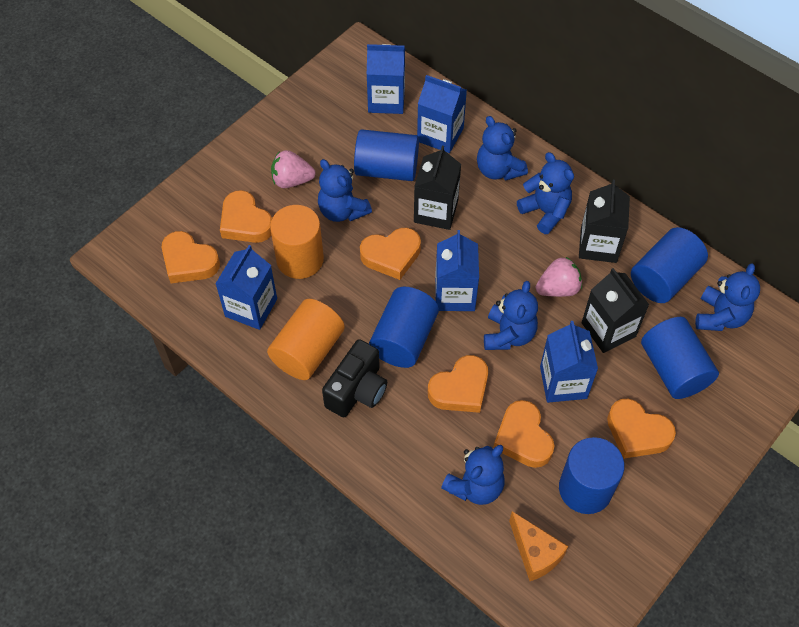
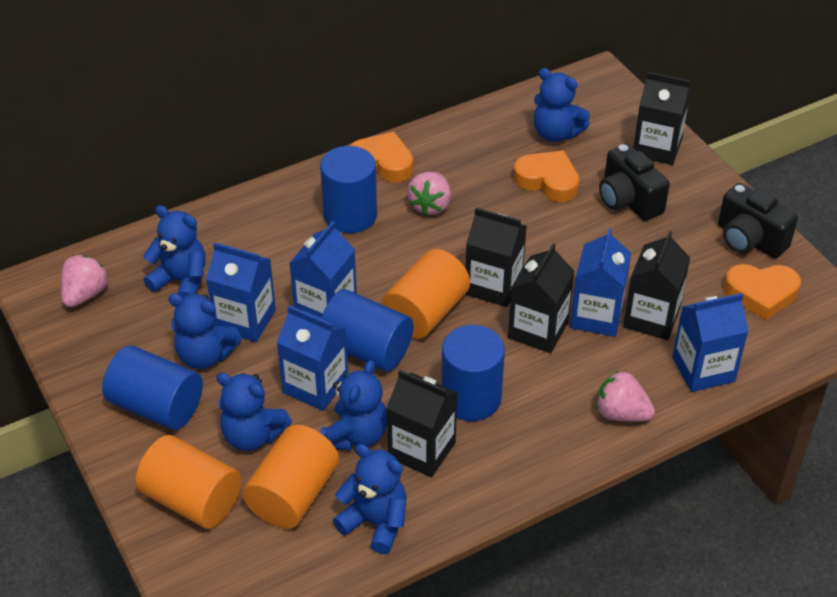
black camera: 1 -> 2
black carton: 3 -> 5
blue cylinder: 5 -> 4
orange cheese: 1 -> 0
orange cylinder: 2 -> 3
orange heart: 6 -> 3
pink strawberry: 2 -> 3

